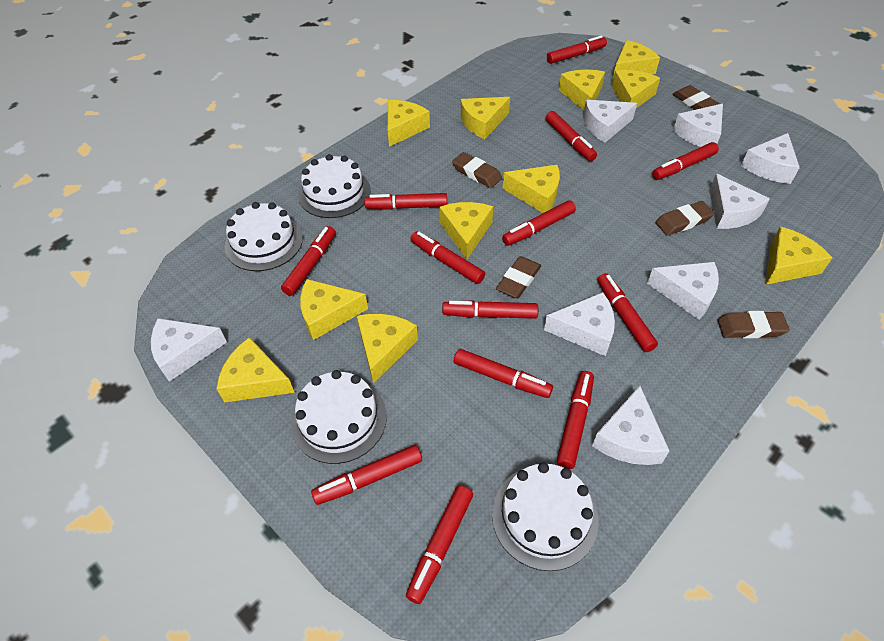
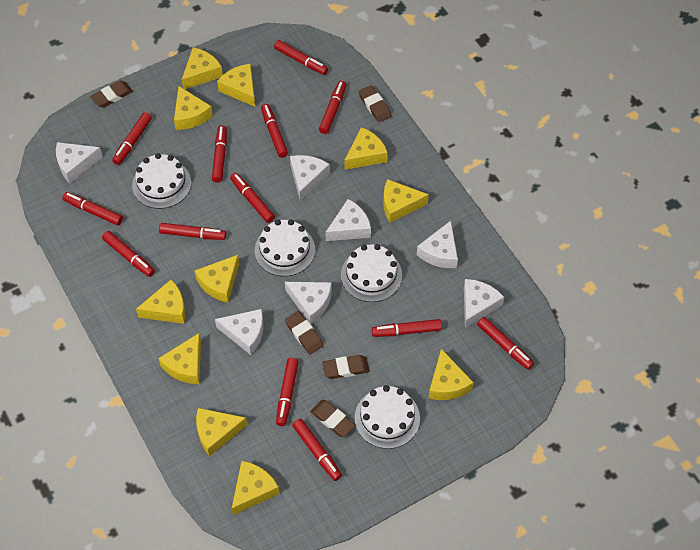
white cheese: 8 -> 7

